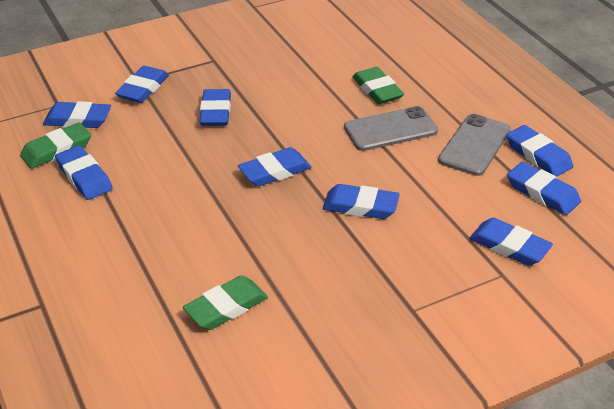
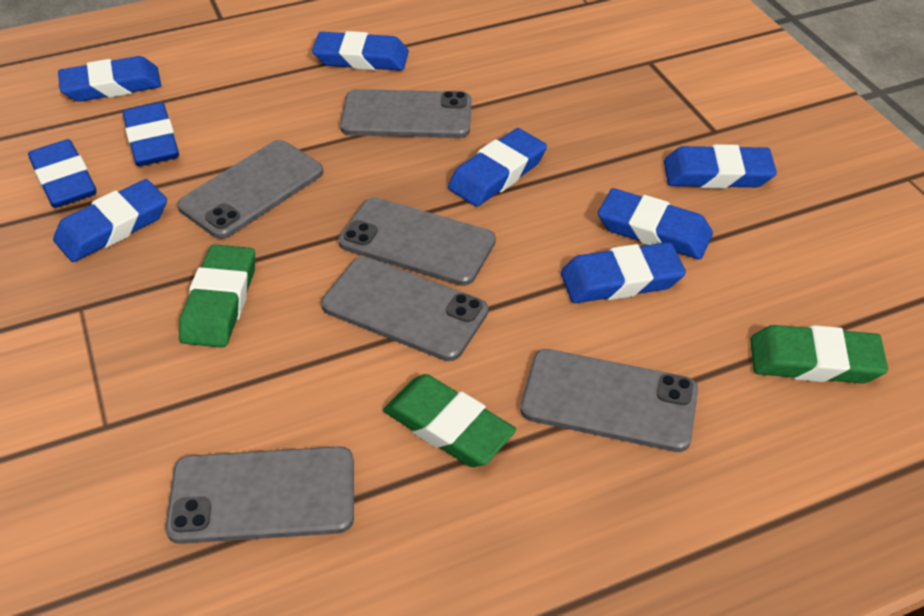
grey phone: 2 -> 6

